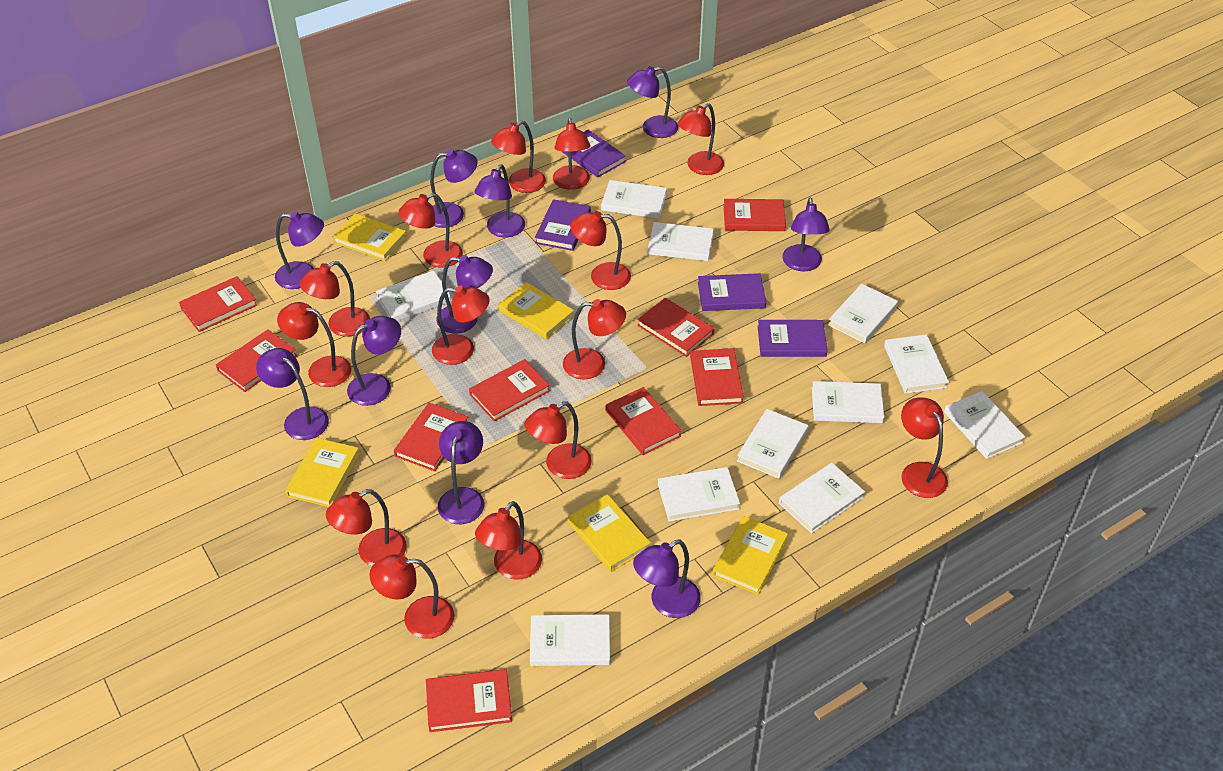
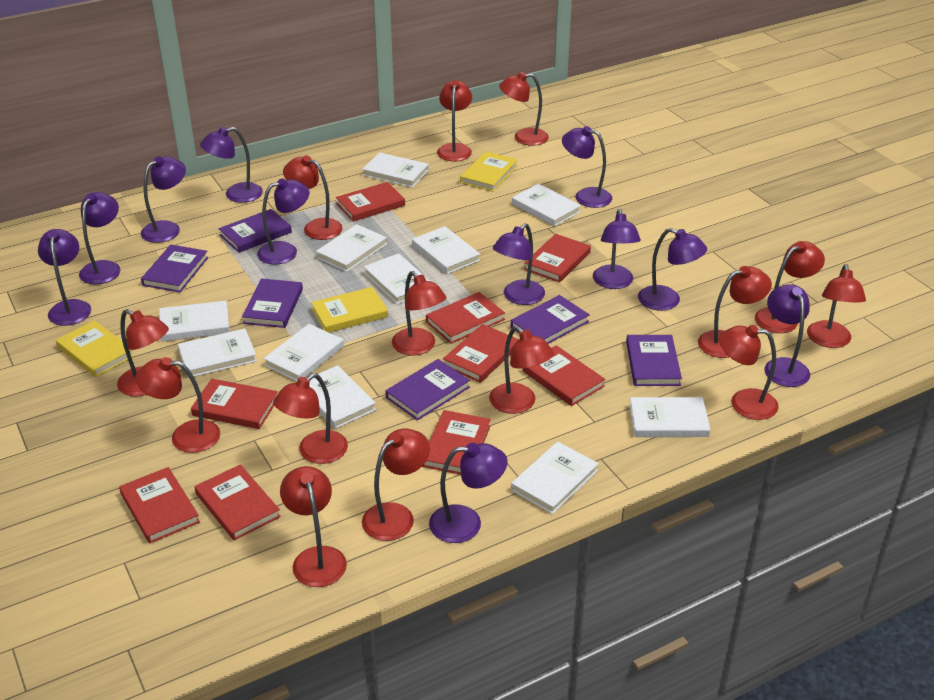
purple book: 4 -> 6
purple lamp: 10 -> 11
yellow book: 5 -> 3

